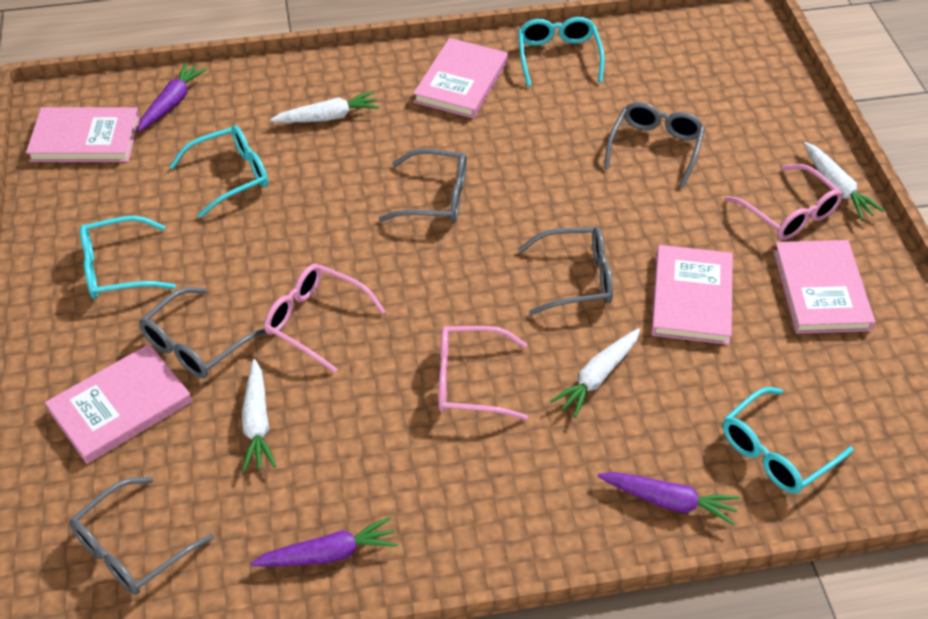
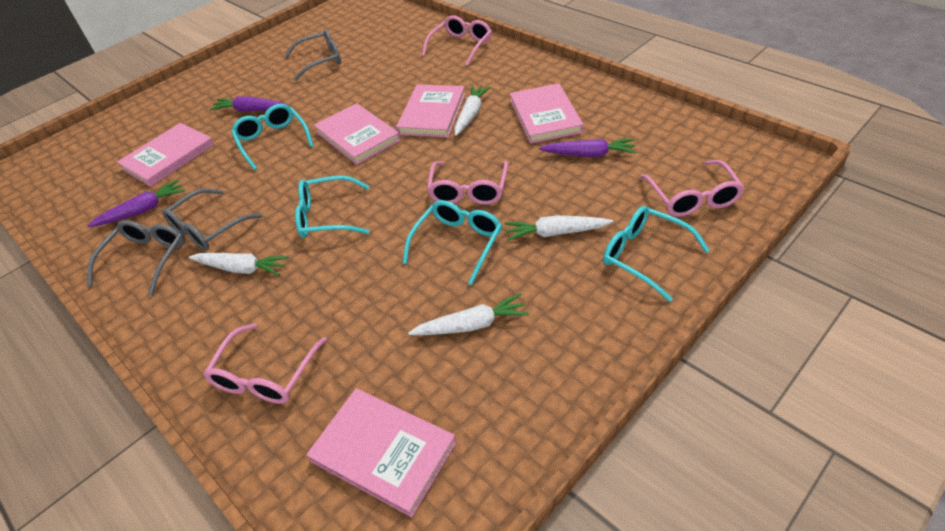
grey glasses: 5 -> 3
pink glasses: 3 -> 4

